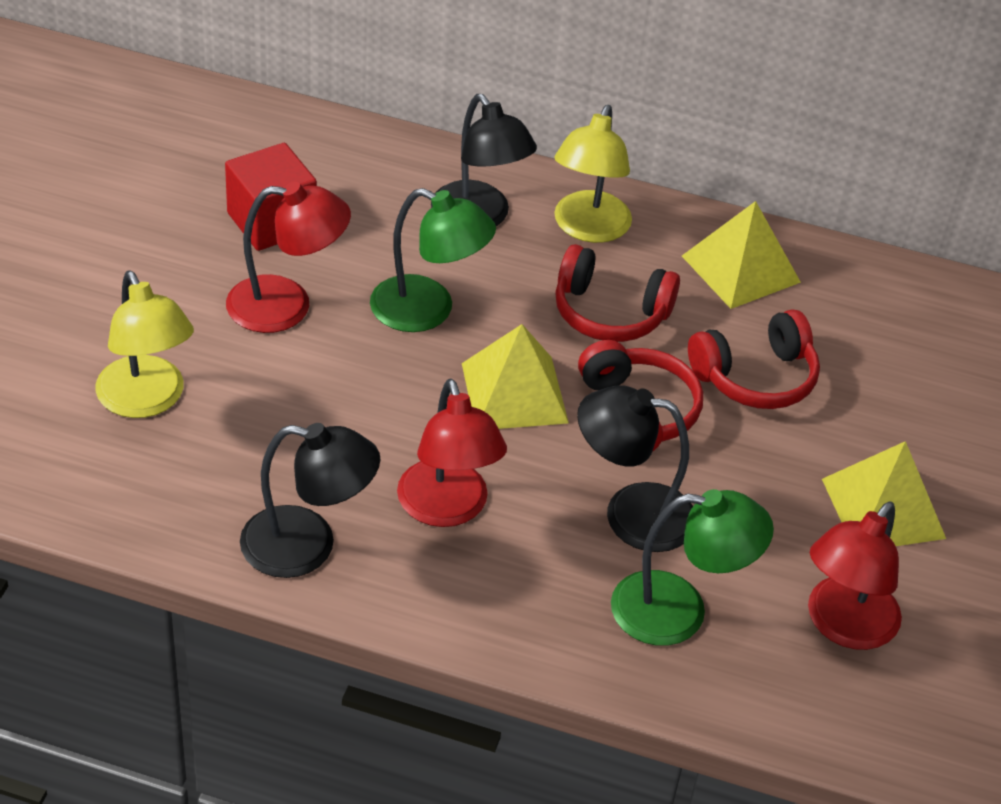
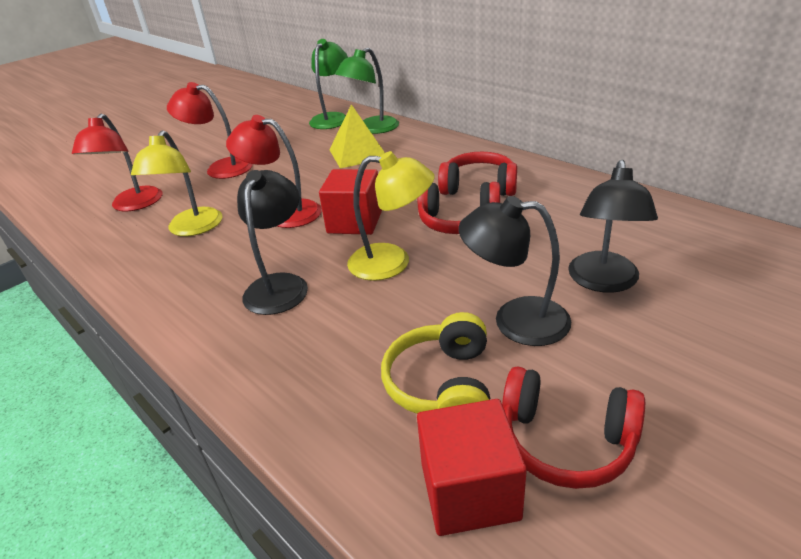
red cube: 1 -> 2
yellow headphones: 0 -> 1
yellow pyramid: 3 -> 1

